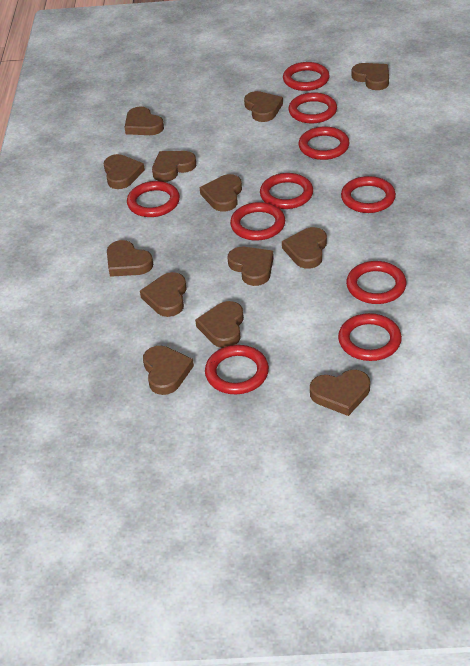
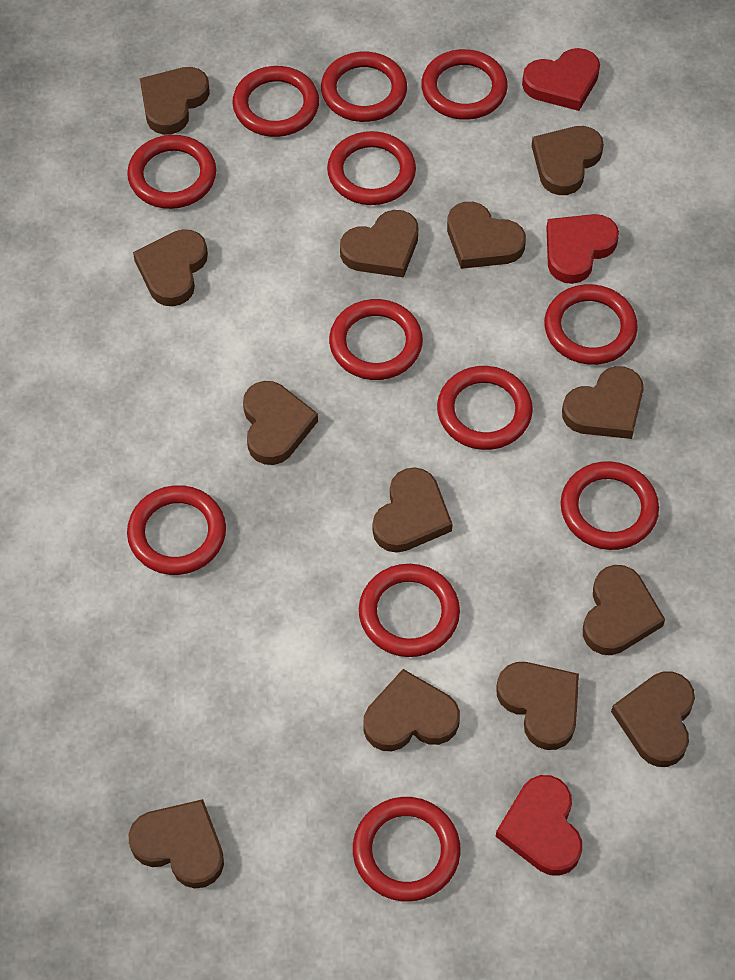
red heart: 0 -> 3
red ring: 10 -> 12

